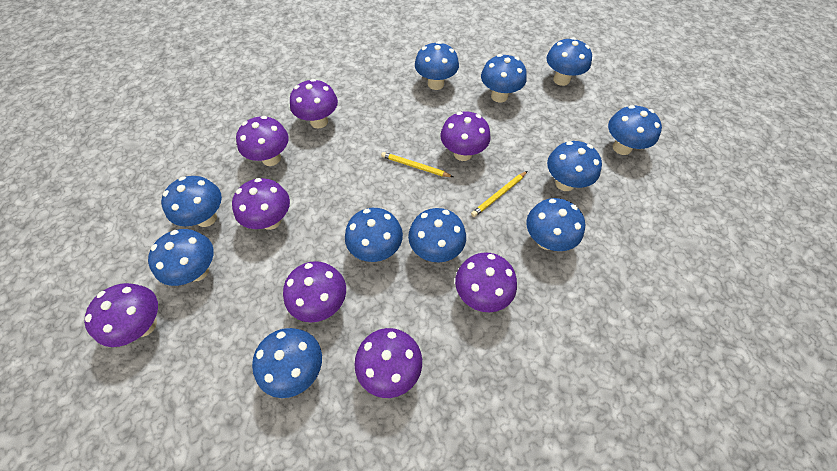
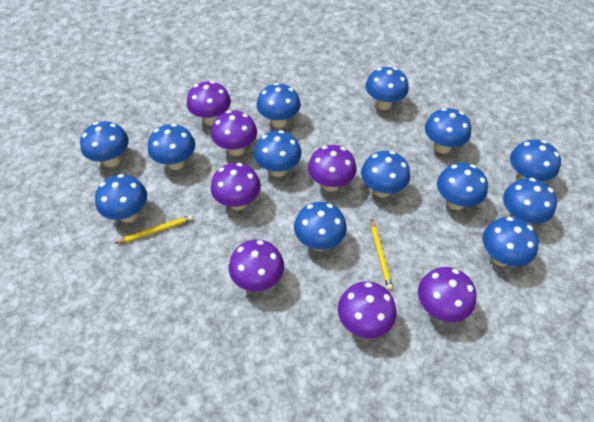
blue mushroom: 11 -> 13
purple mushroom: 8 -> 7

